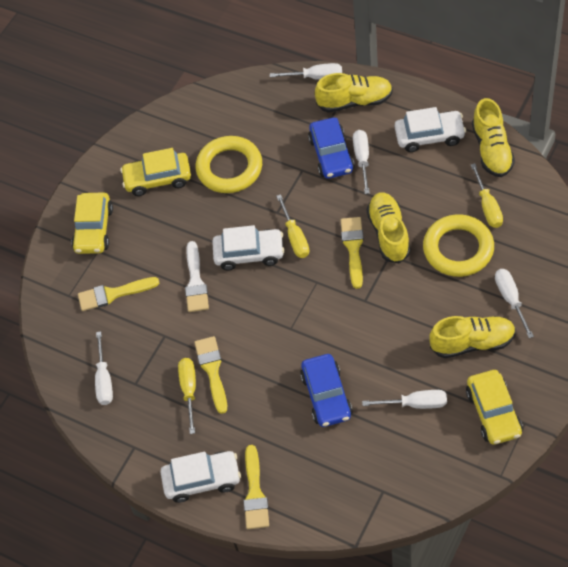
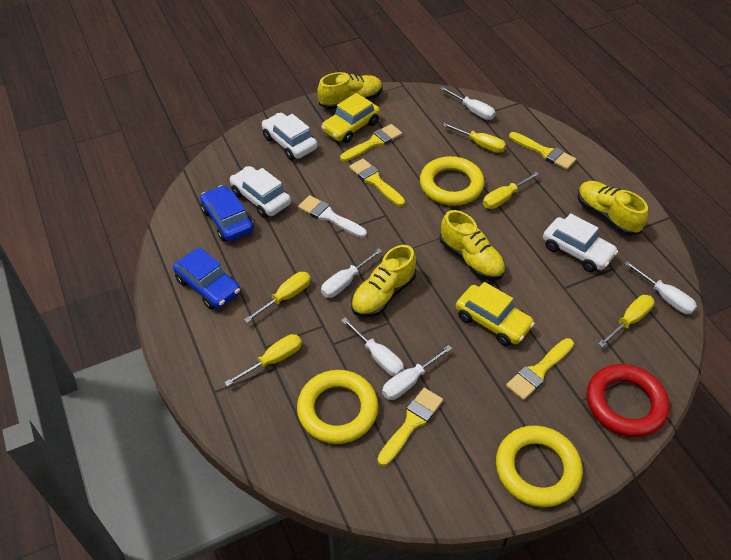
red ring: 0 -> 1
yellow brush: 4 -> 5
yellow car: 3 -> 2
yellow ring: 2 -> 3
yellow screwdriver: 3 -> 5

